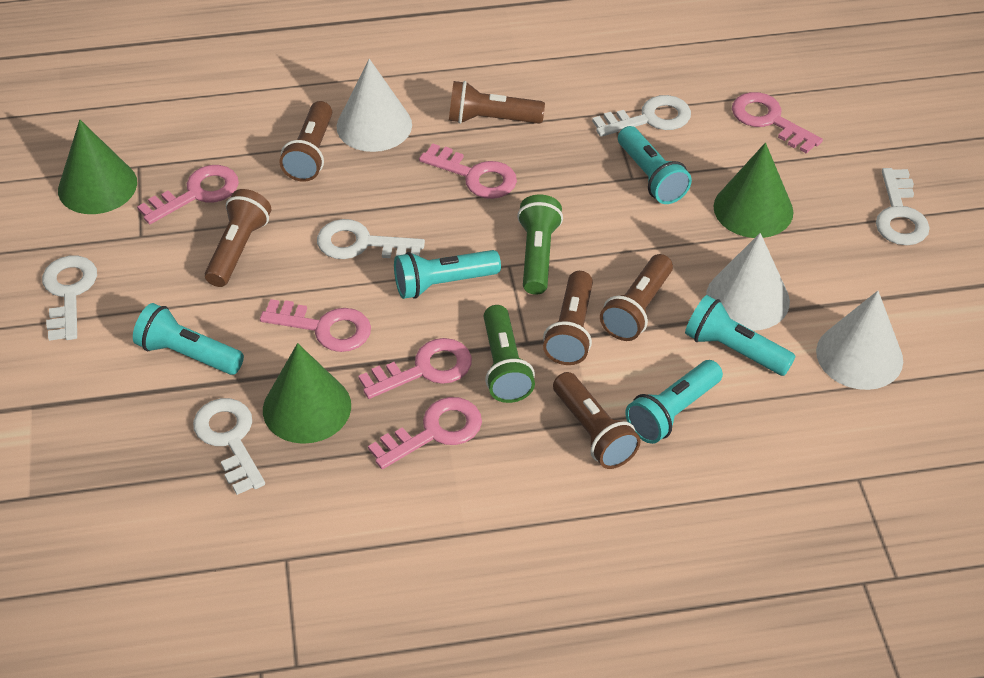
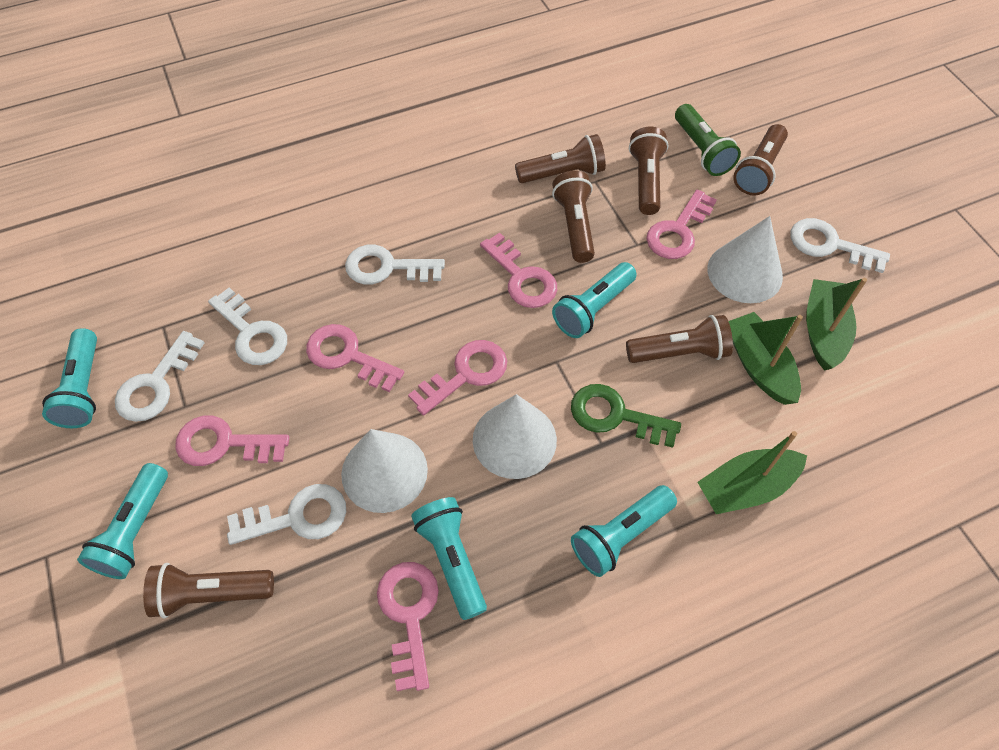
green boat: 0 -> 3
green cone: 3 -> 0
green flashlight: 2 -> 1
green key: 0 -> 1

